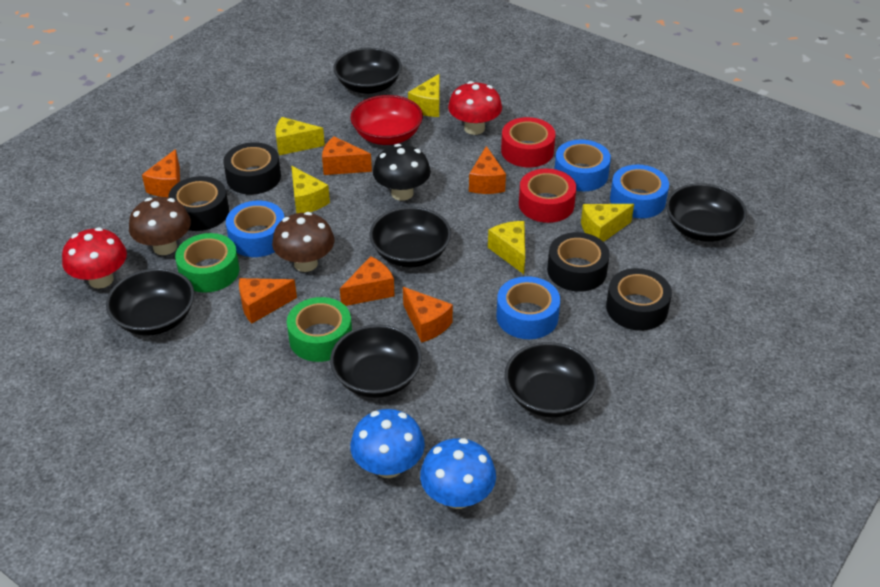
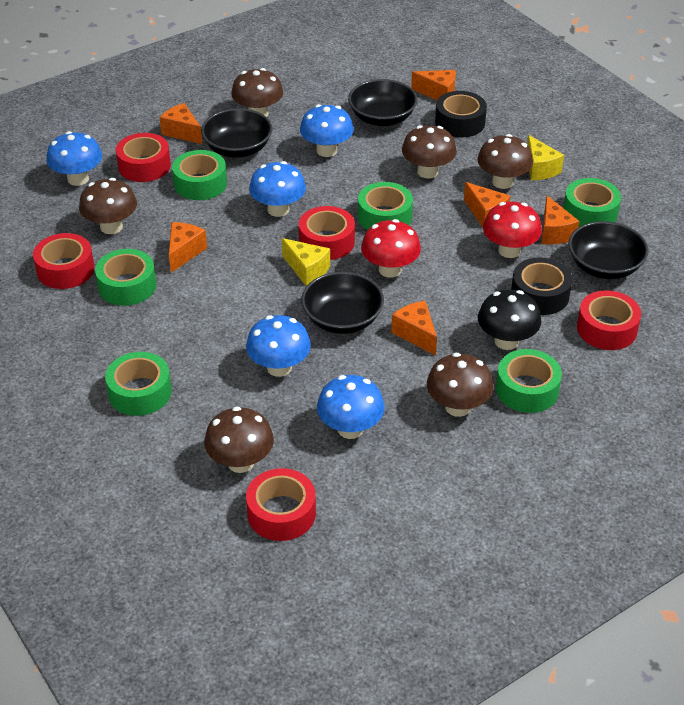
black bowl: 6 -> 4
black tape: 4 -> 2
blue mushroom: 2 -> 5
blue tape: 4 -> 0
brown mushroom: 2 -> 6
green tape: 2 -> 6
red bowl: 1 -> 0
red tape: 2 -> 5
yellow cheese: 5 -> 2

